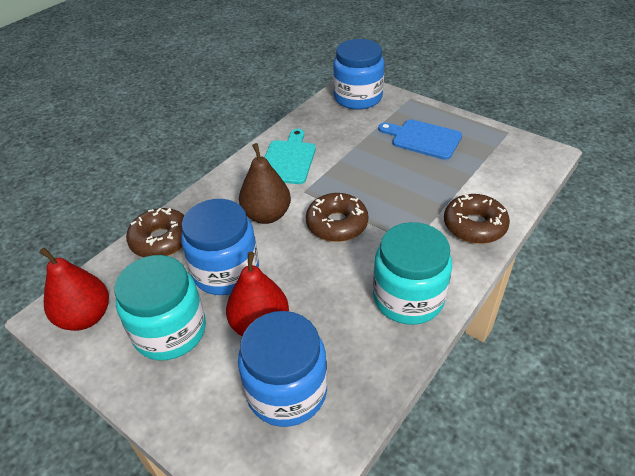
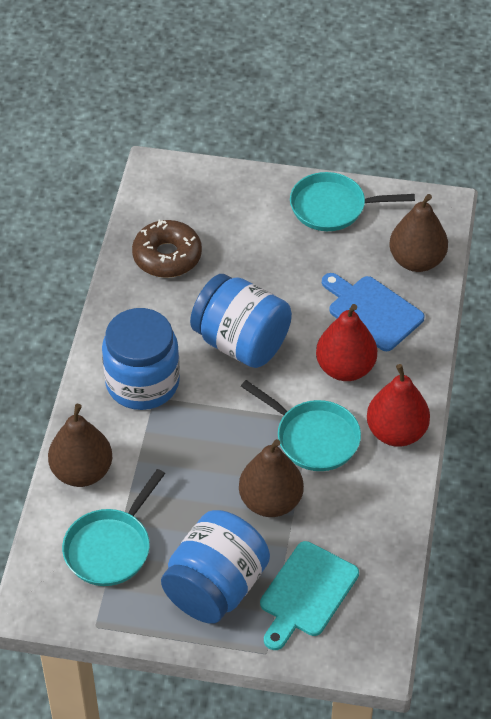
brown donut: 3 -> 1
brown pear: 1 -> 3
turquoise jar: 2 -> 0
turquoise pan: 0 -> 3

